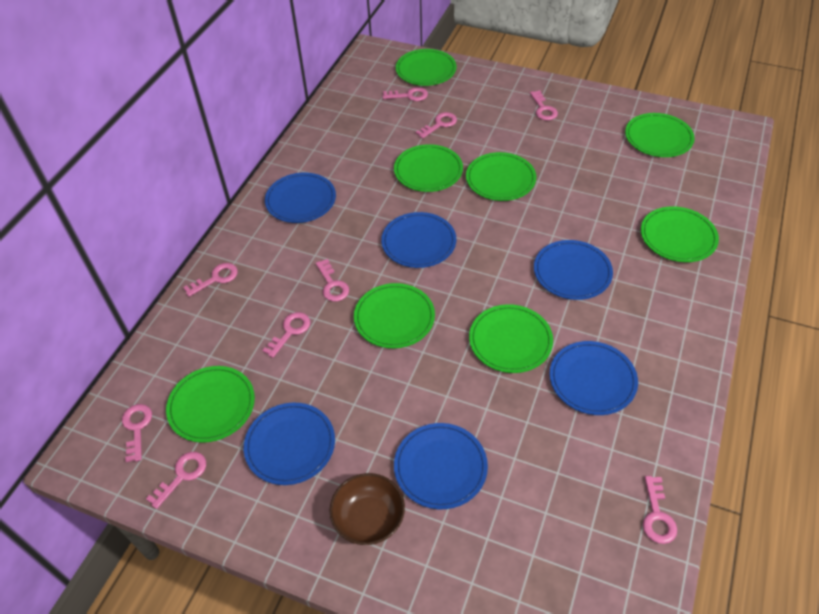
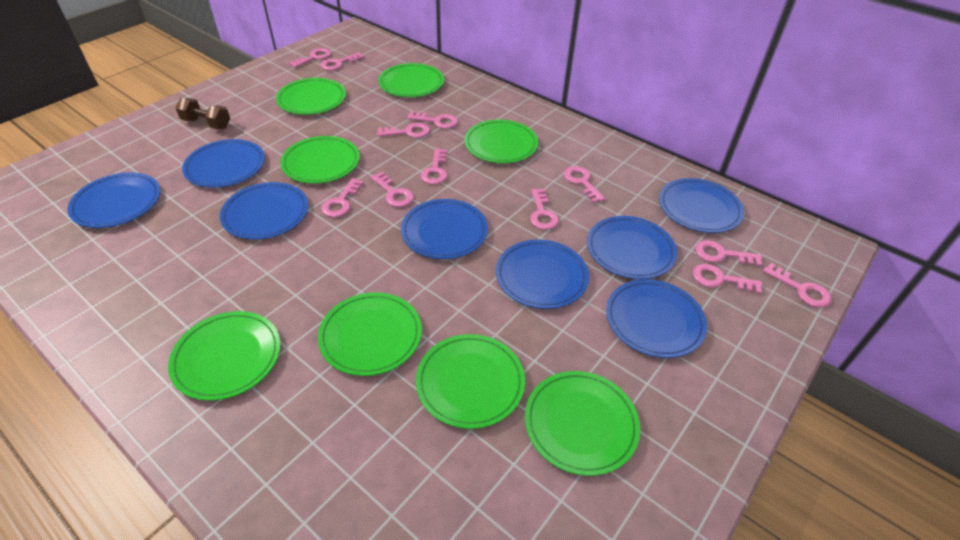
blue plate: 6 -> 8
brown bowl: 1 -> 0
brown dumbbell: 0 -> 1
pink key: 9 -> 12

